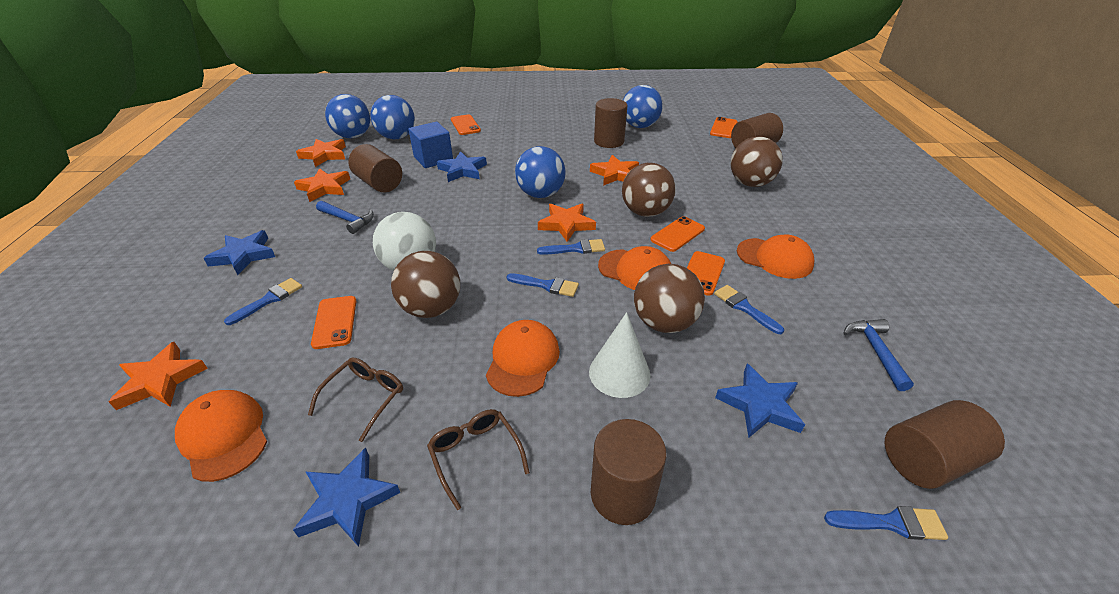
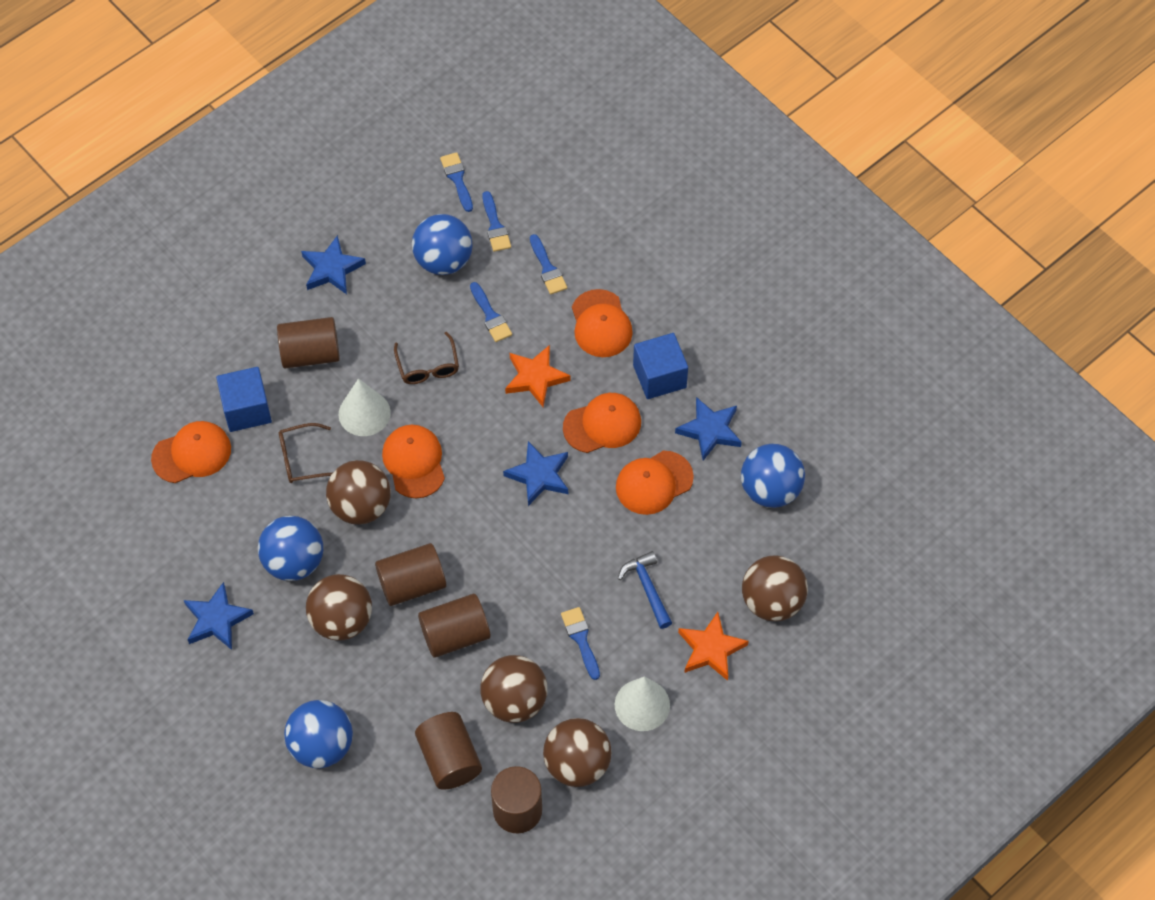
blue cube: 1 -> 2
blue hammer: 2 -> 1
brown ball: 4 -> 5
orange cap: 4 -> 5
orange phone: 5 -> 0
orange star: 5 -> 2
white ball: 1 -> 0
white cone: 1 -> 2

